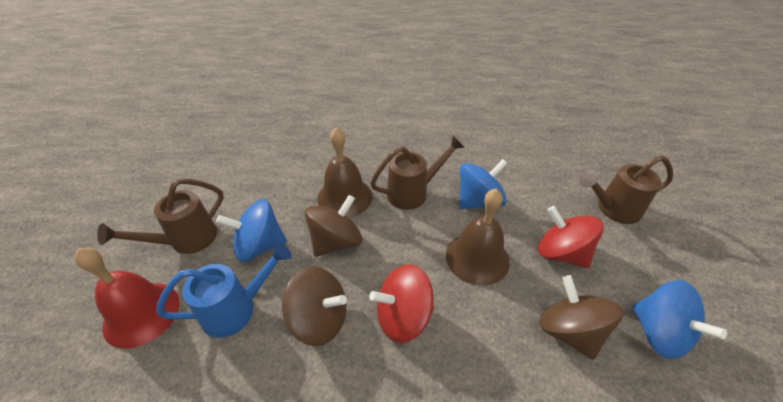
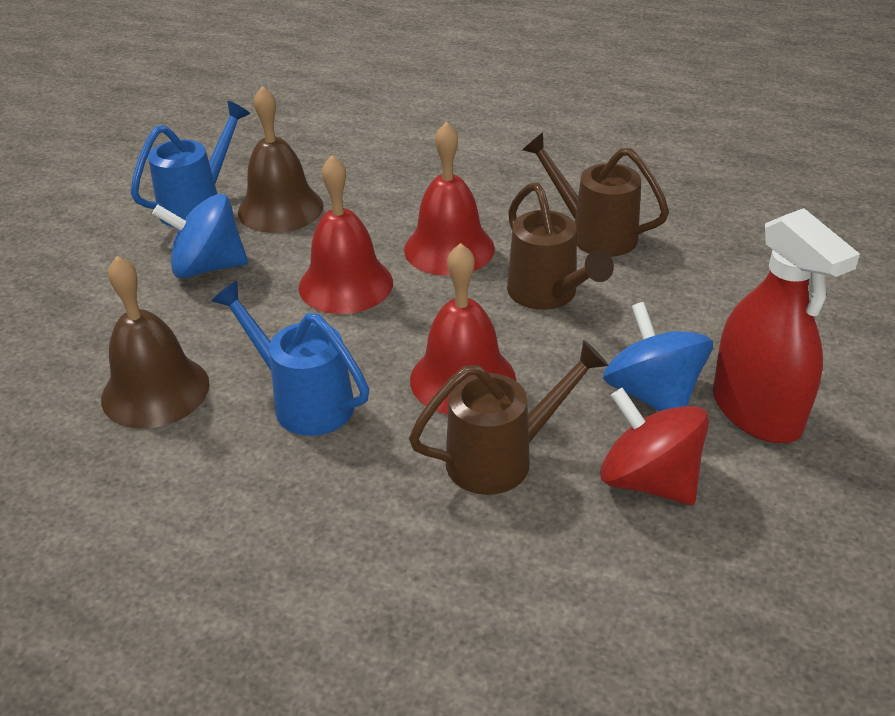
blue spinning top: 3 -> 2
blue watering can: 1 -> 2
brown spinning top: 3 -> 0
red bell: 1 -> 3
red spinning top: 2 -> 1
red spray bottle: 0 -> 1

